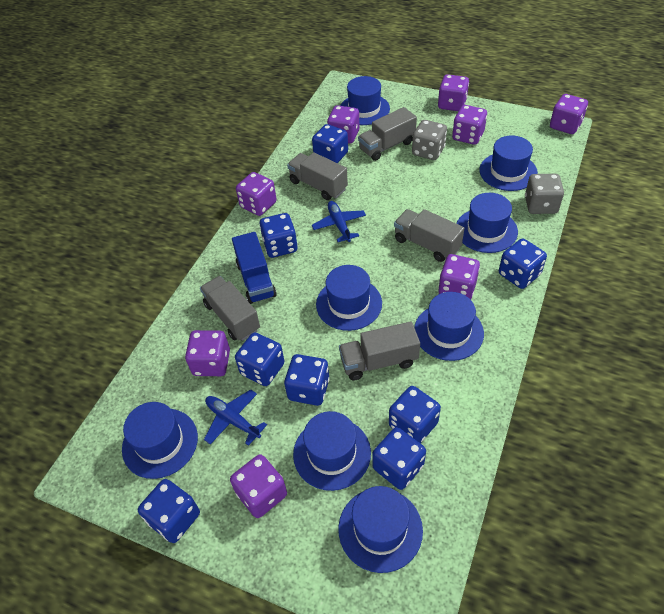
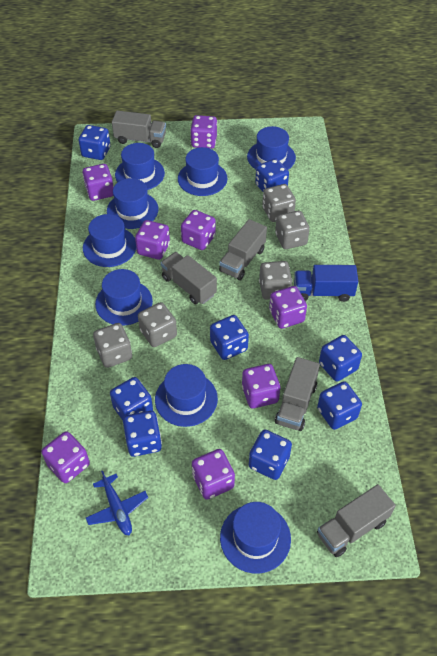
blue plane: 2 -> 1
grey dice: 2 -> 5

